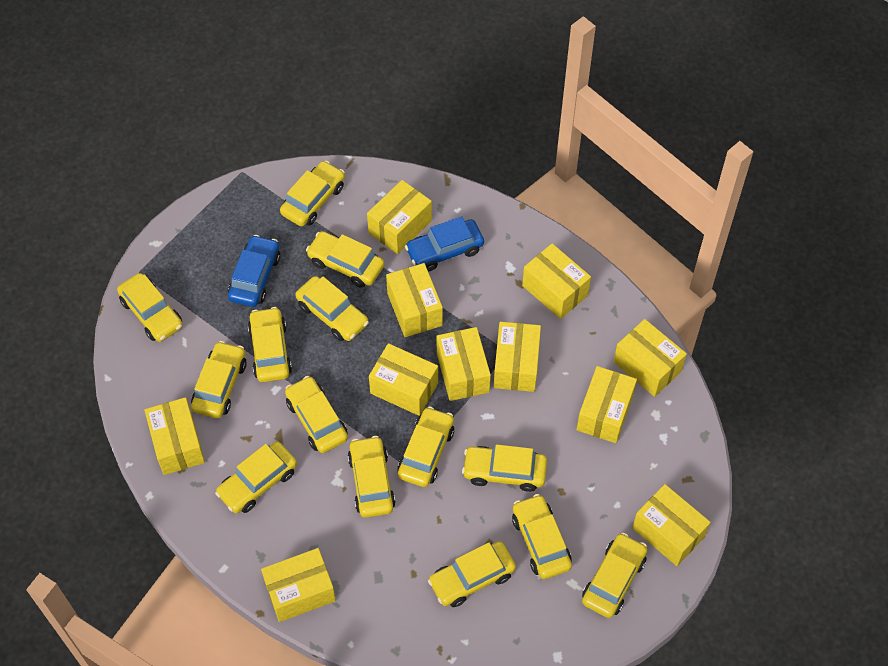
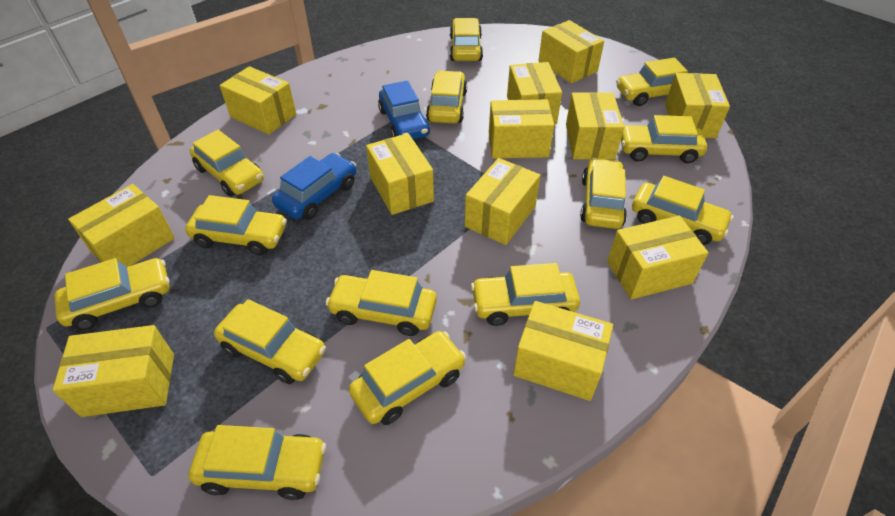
yellow box: 11 -> 12

